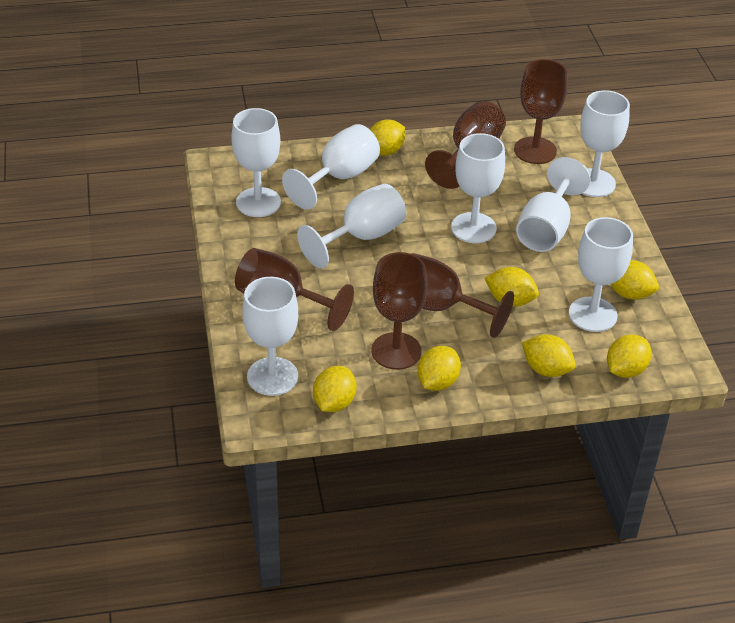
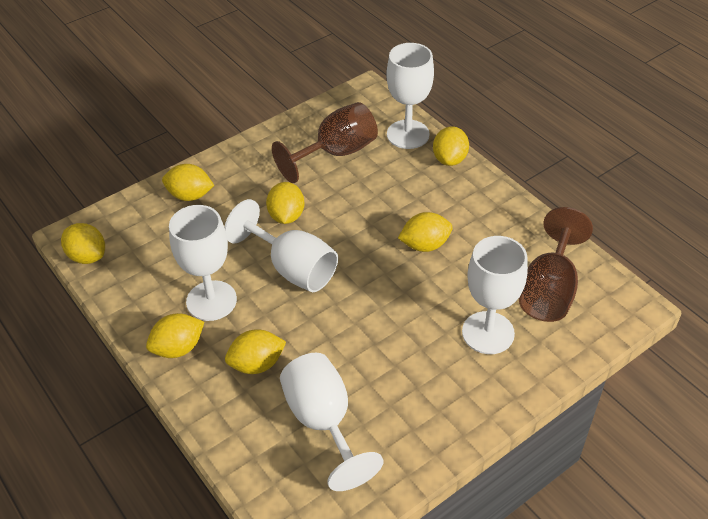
brown goblet: 5 -> 2
white goblet: 8 -> 5

